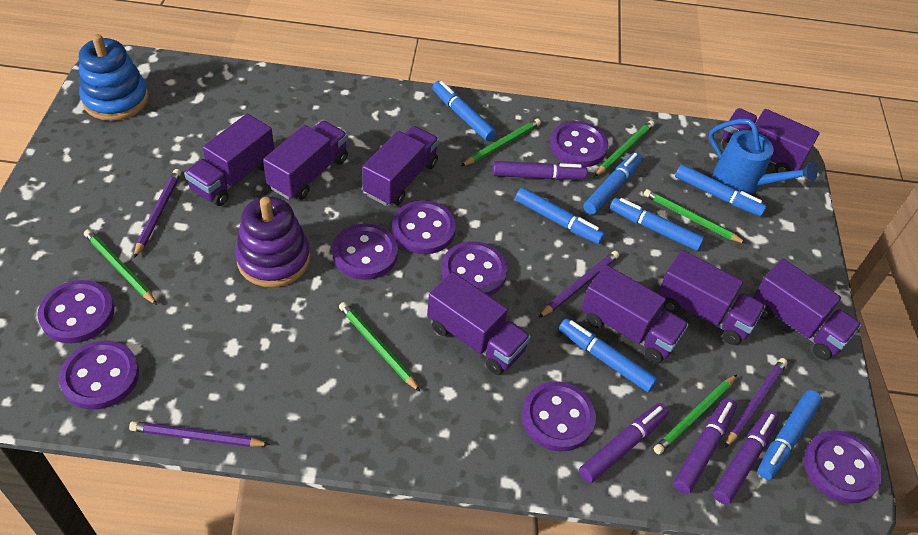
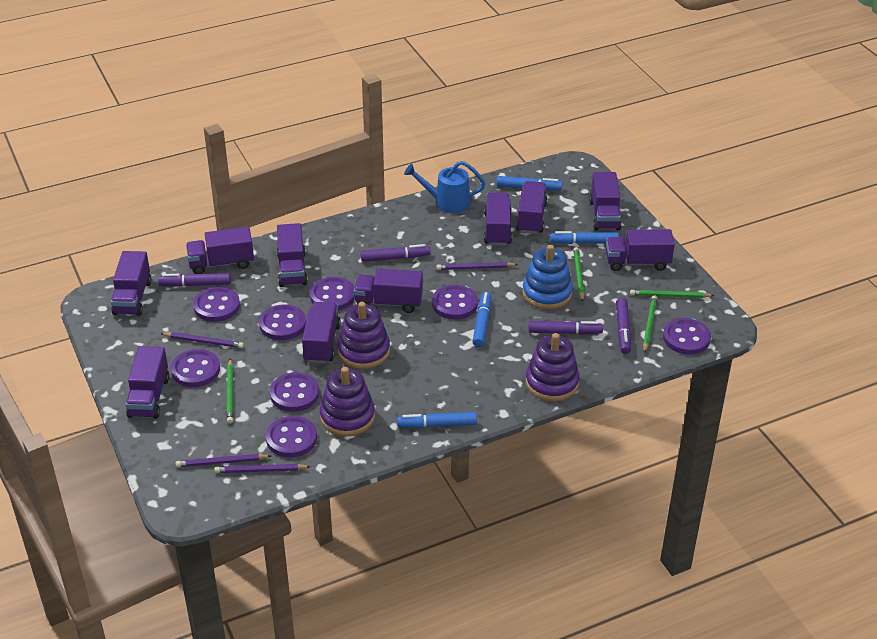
blue marker: 7 -> 4
green pencil: 6 -> 4
purple stacking toy: 1 -> 3
purple truck: 8 -> 10

